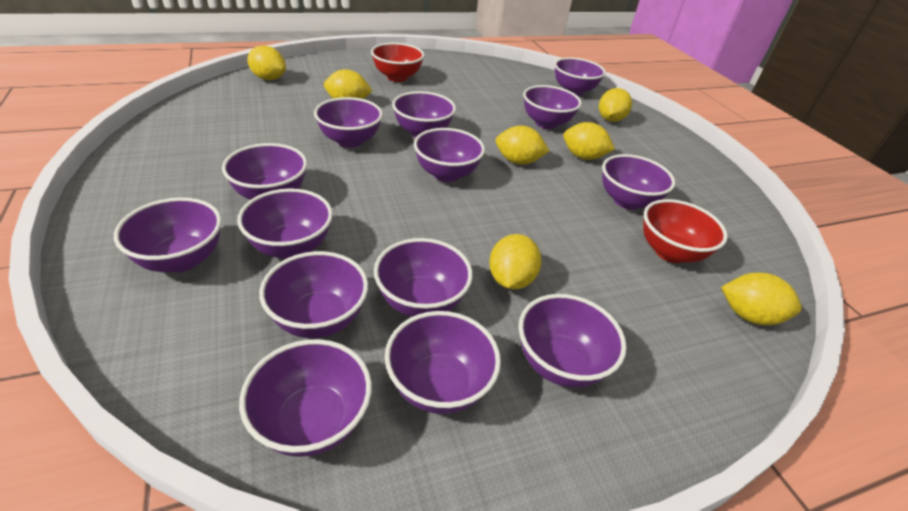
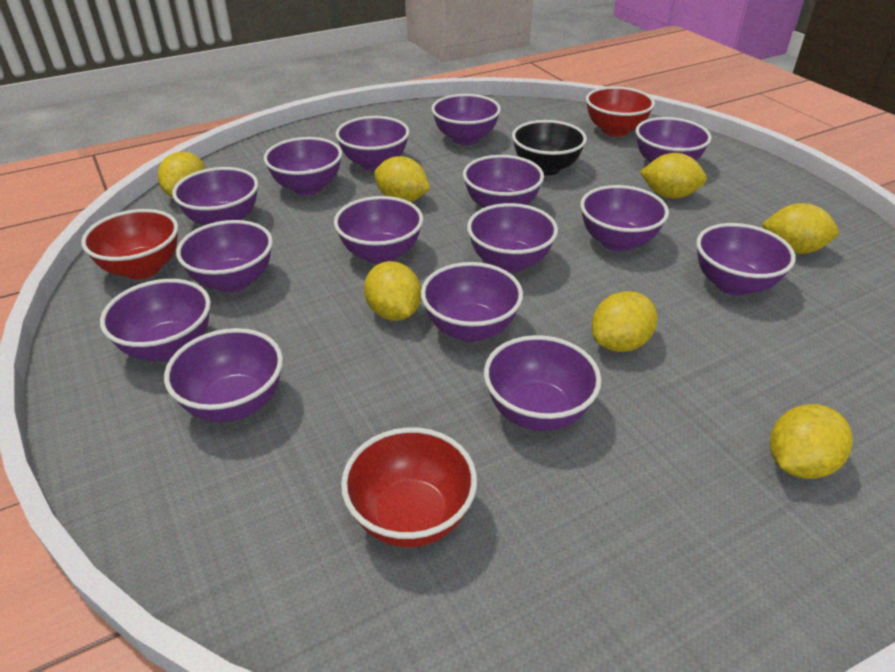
black bowl: 0 -> 1
purple bowl: 14 -> 15
red bowl: 2 -> 3

